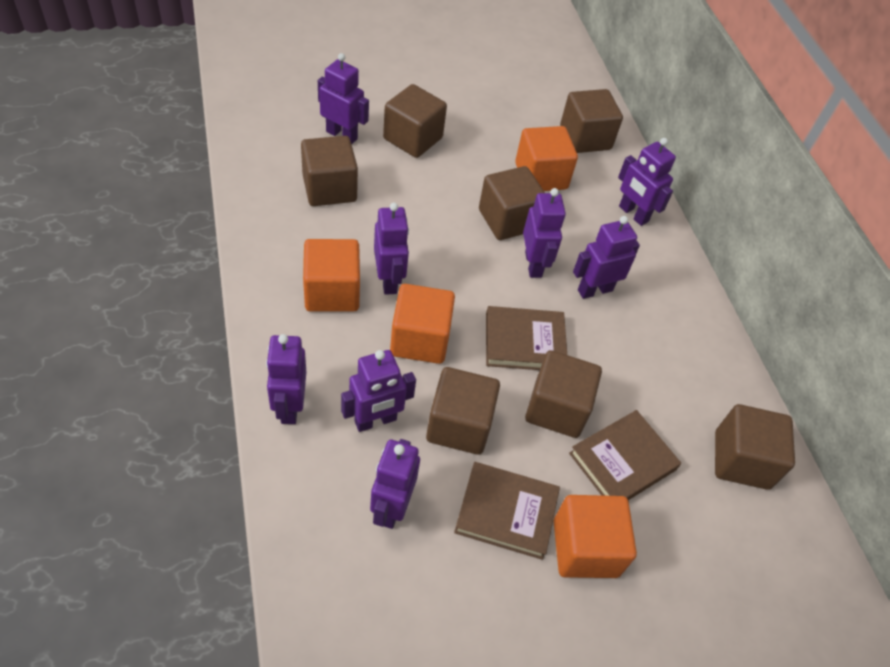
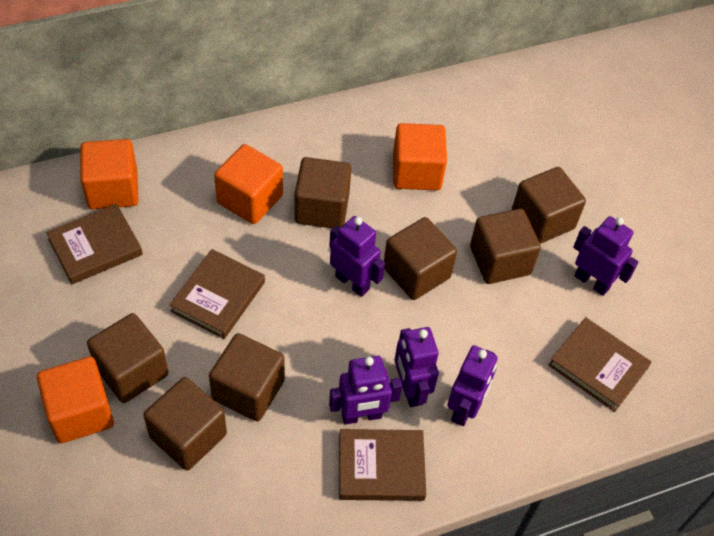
brown book: 3 -> 4
purple robot: 8 -> 5

